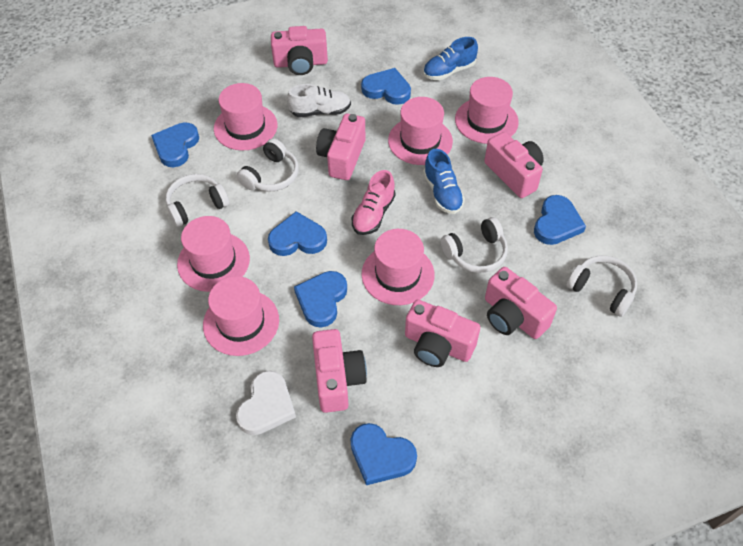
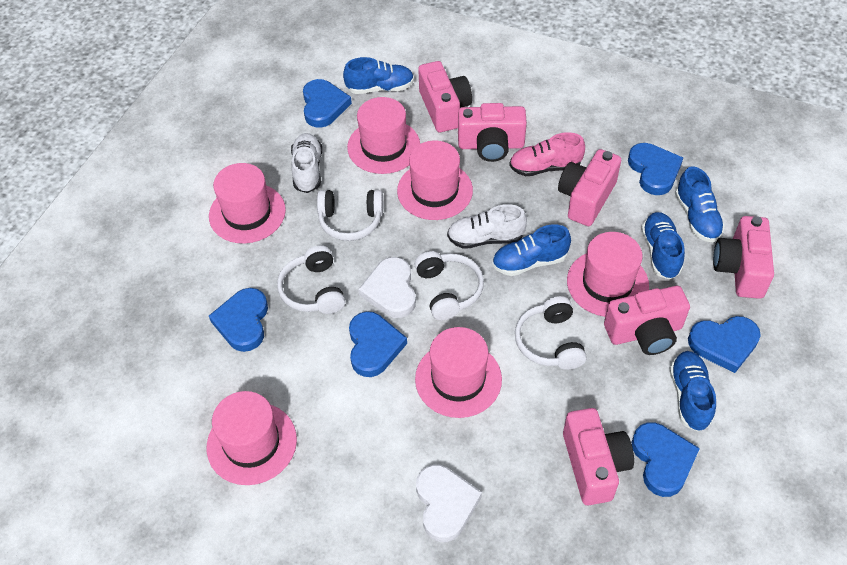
blue shoe: 2 -> 5
white heart: 1 -> 2
white shoe: 1 -> 2

